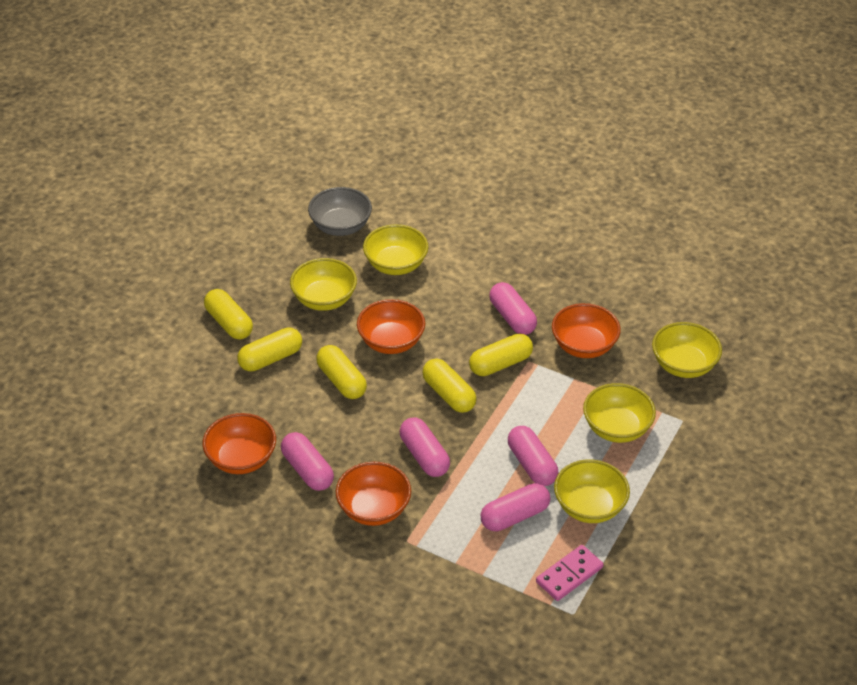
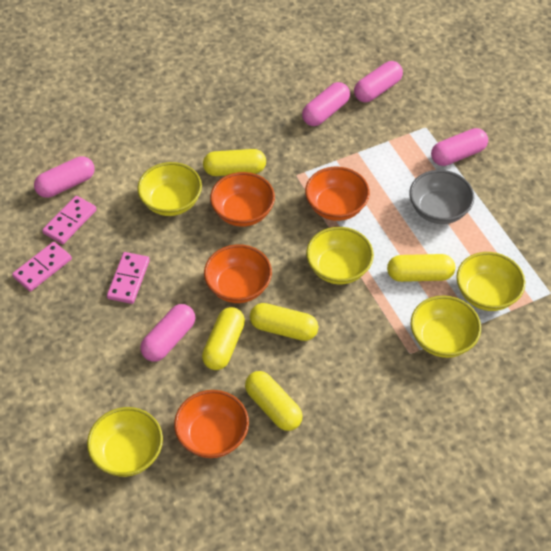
pink domino: 1 -> 3

